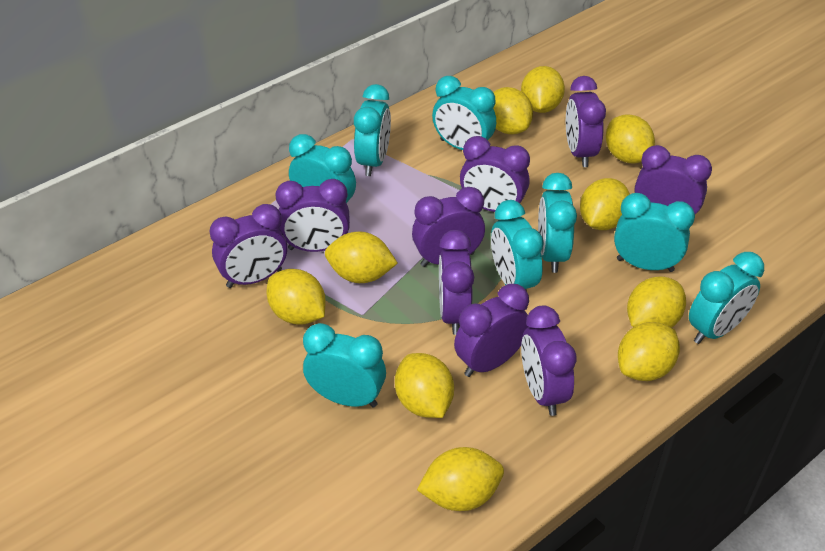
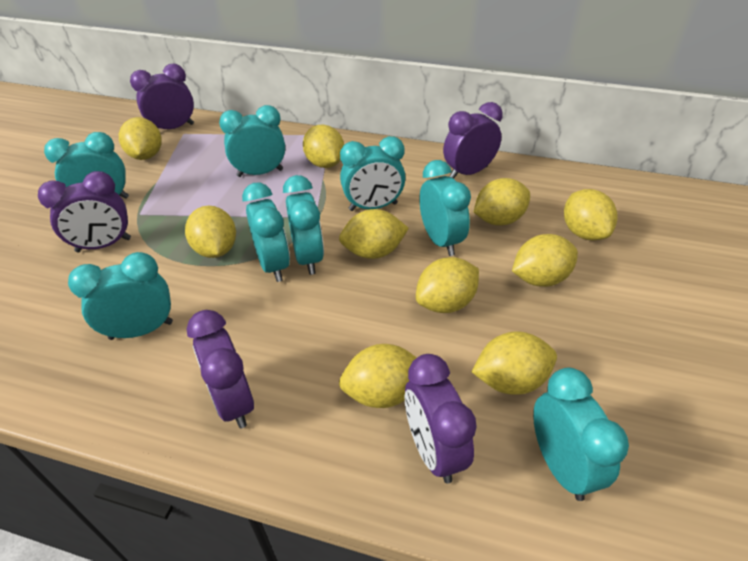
purple clock: 9 -> 5

